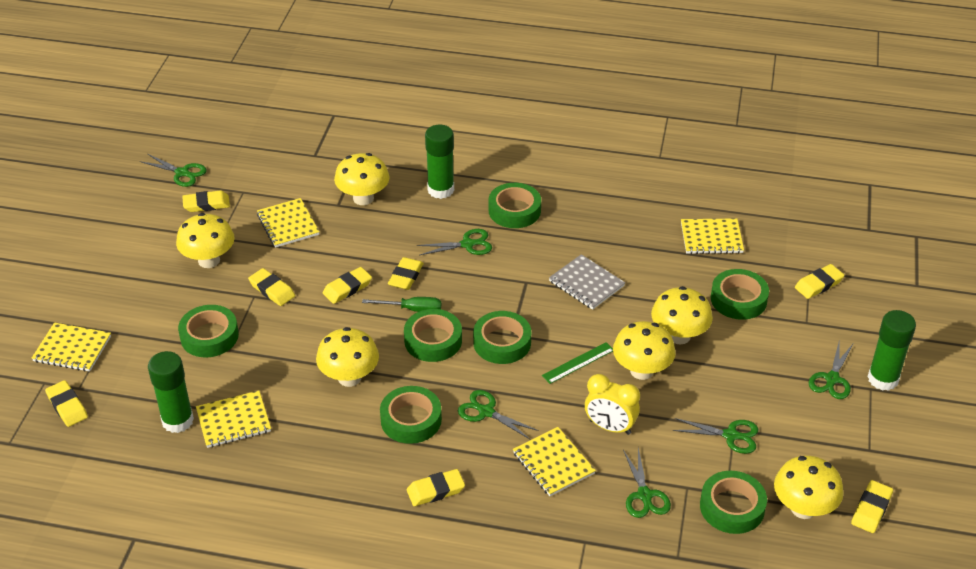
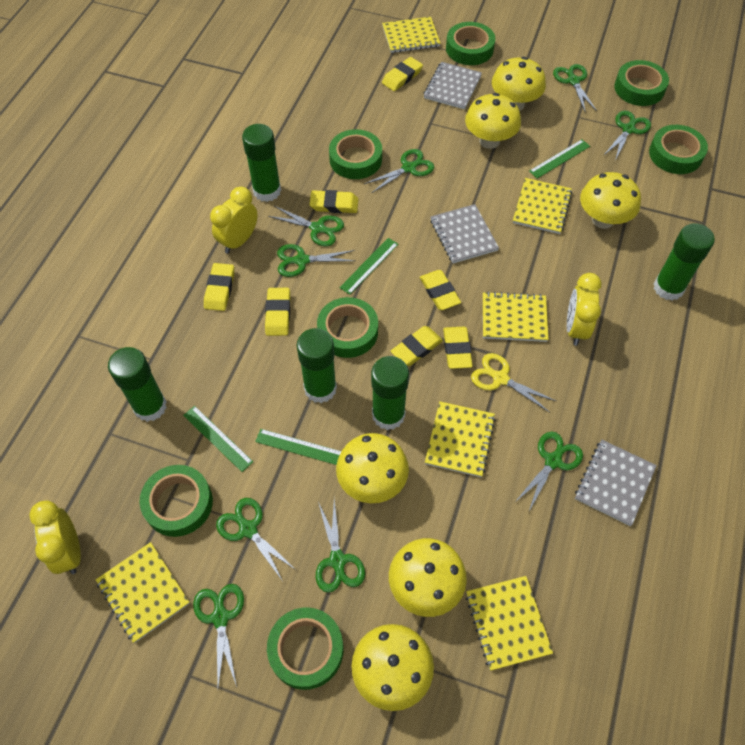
green glue stick: 3 -> 5
green ruler: 1 -> 4
green scissors: 6 -> 9
green screwdriver: 1 -> 0
grey notebook: 1 -> 3
yellow clock: 1 -> 3
yellow eraser: 8 -> 7
yellow notebook: 5 -> 6
yellow scissors: 0 -> 1

